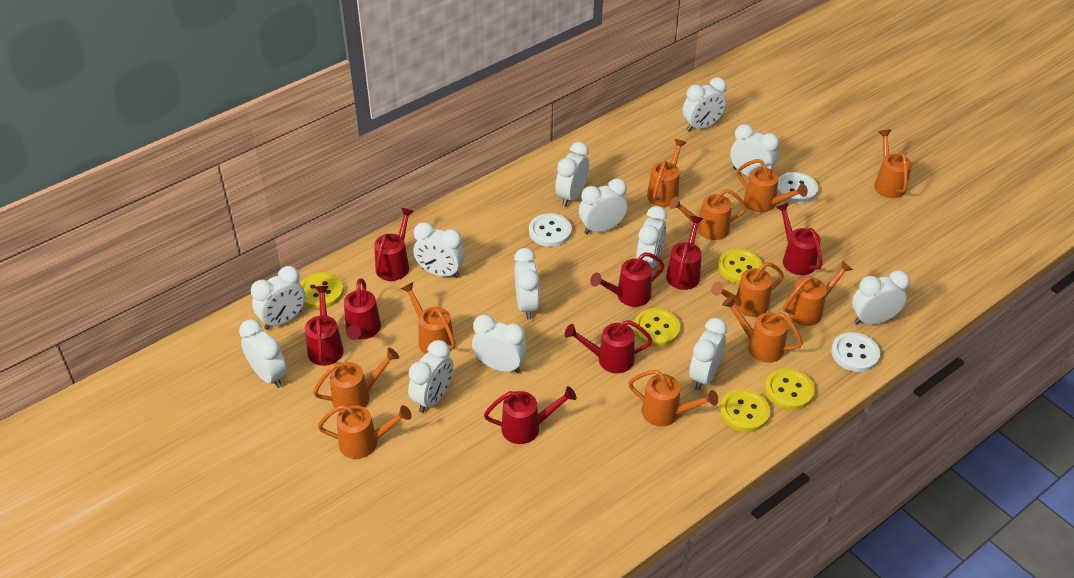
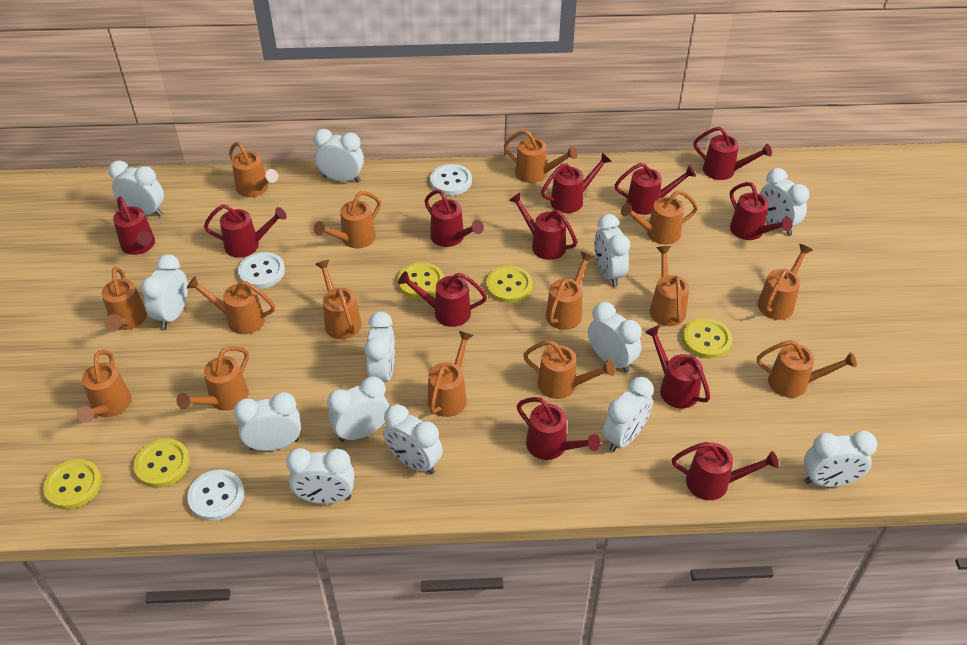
orange watering can: 11 -> 15
red watering can: 8 -> 12

